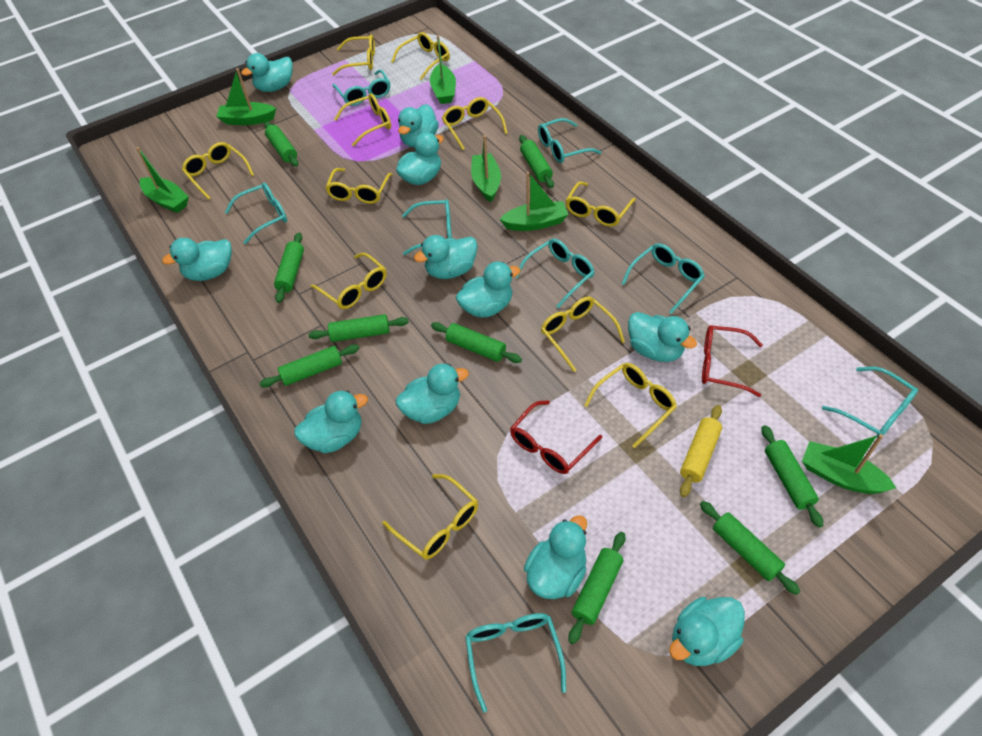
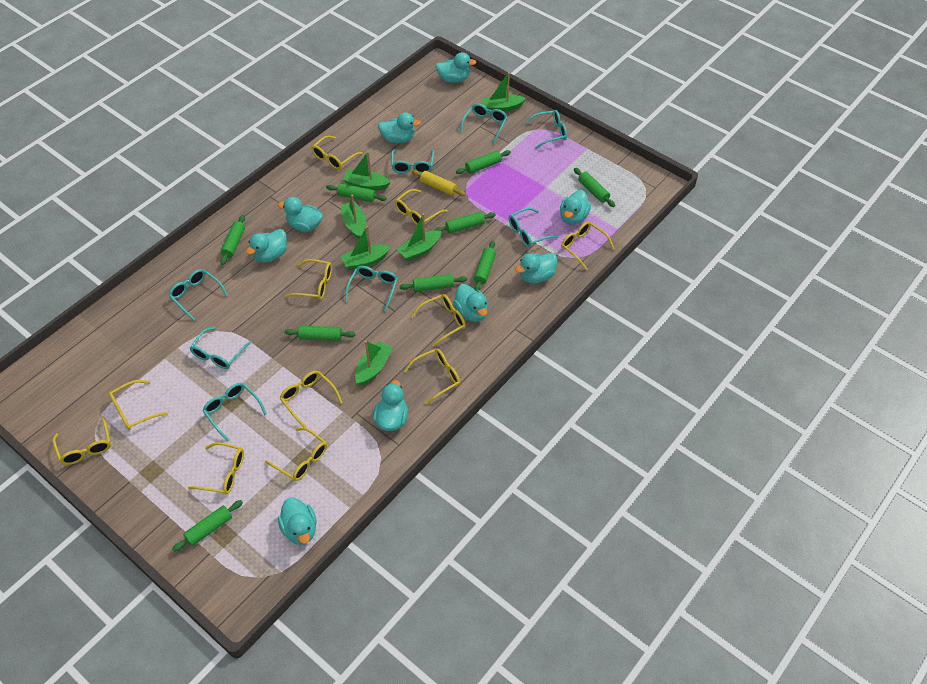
red glasses: 2 -> 0
turquoise duck: 11 -> 9

